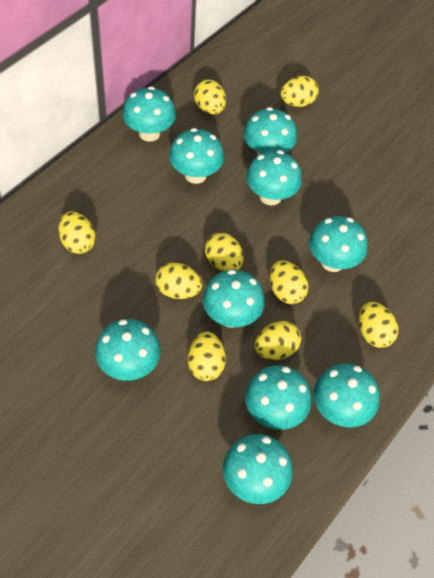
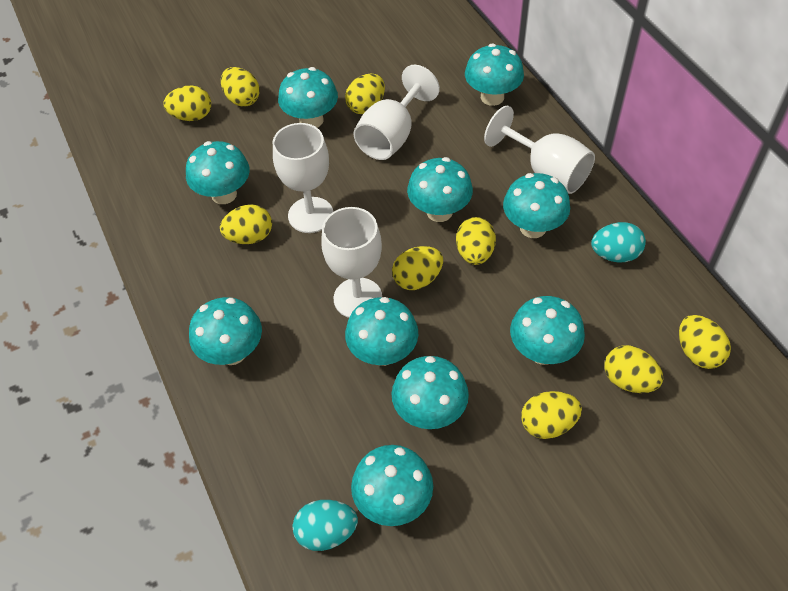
turquoise egg: 0 -> 2
white goblet: 0 -> 4

